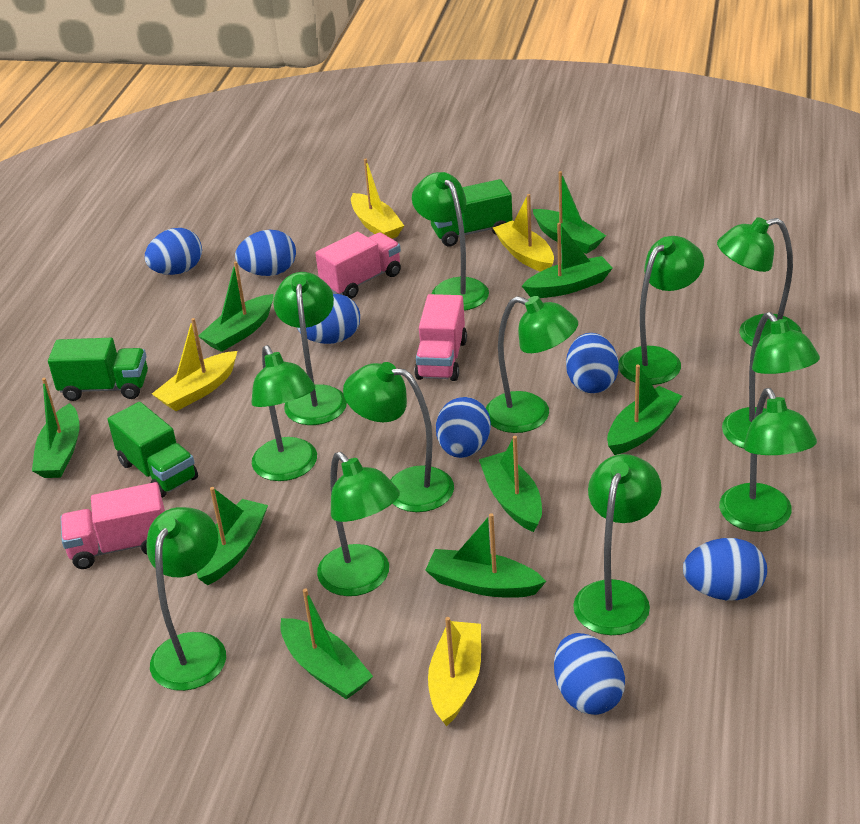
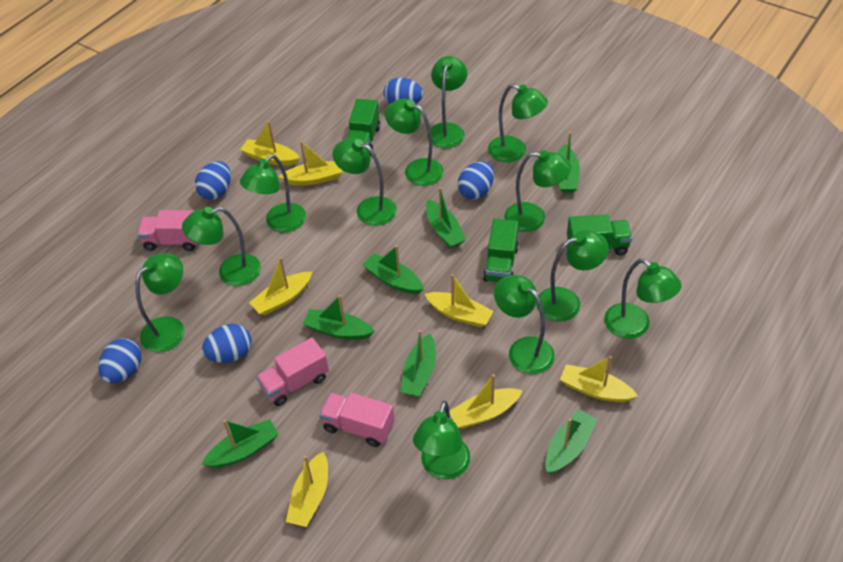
blue egg: 7 -> 5
green boat: 9 -> 7
yellow boat: 4 -> 7

